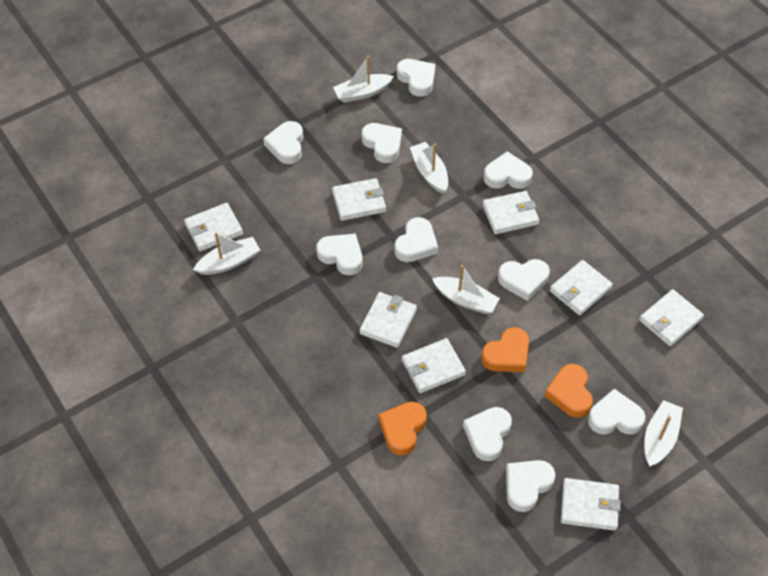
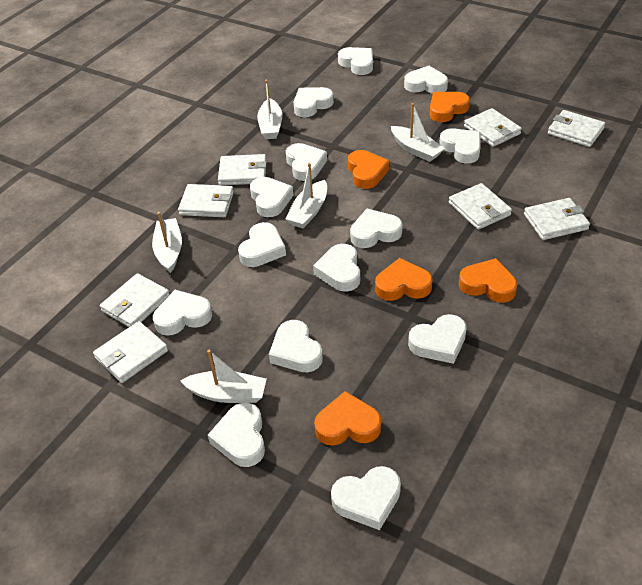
orange heart: 3 -> 5
white heart: 10 -> 14

